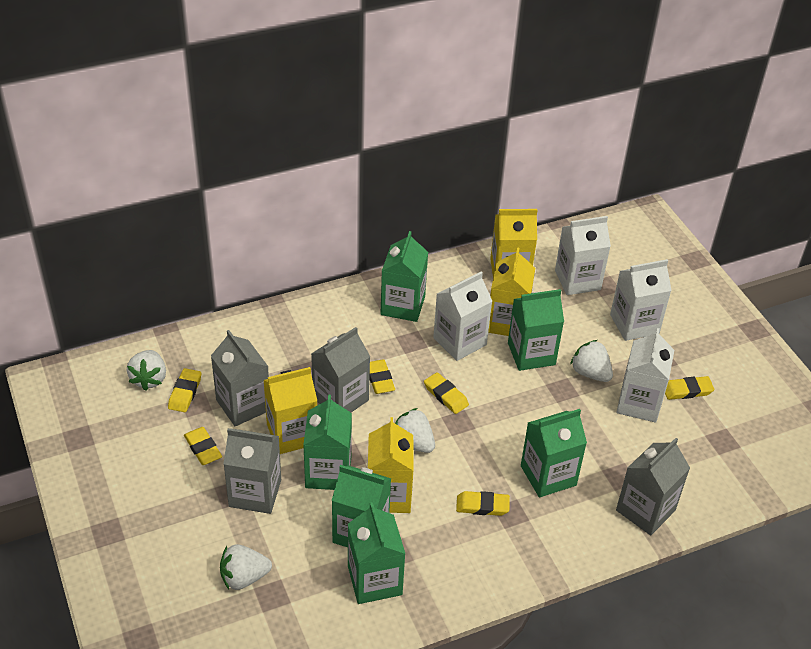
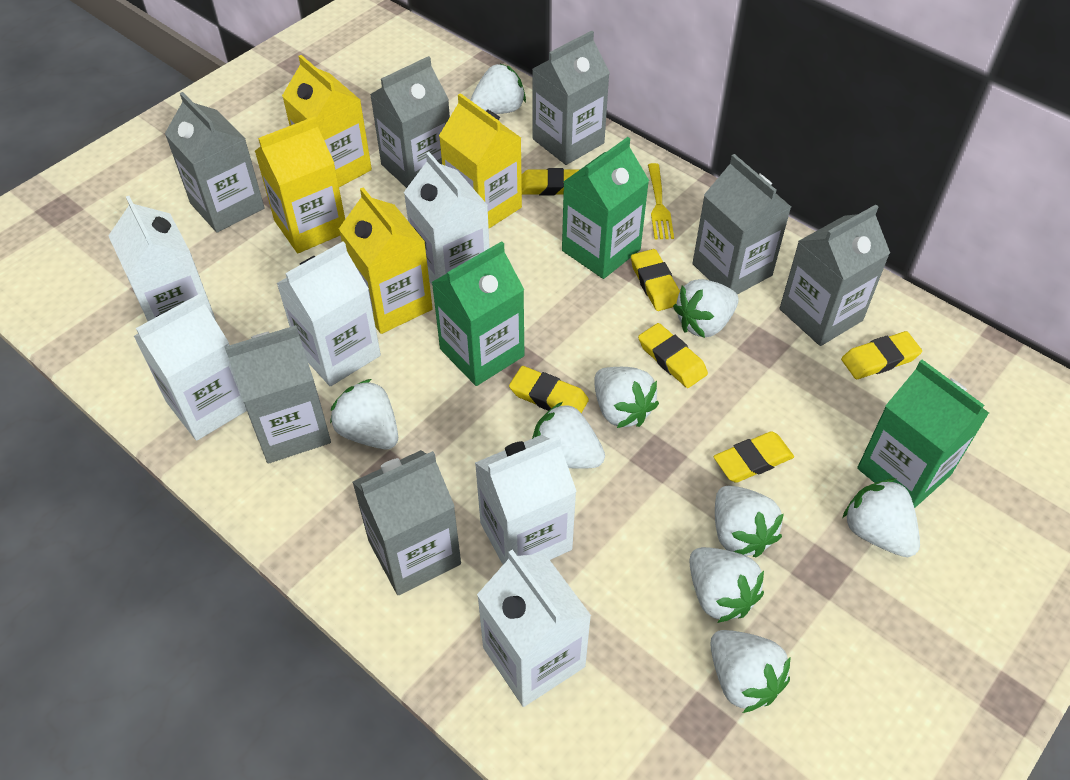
green carton: 6 -> 3
grey carton: 4 -> 7
white carton: 4 -> 6
white strawberry: 4 -> 9
yellow fork: 0 -> 1

